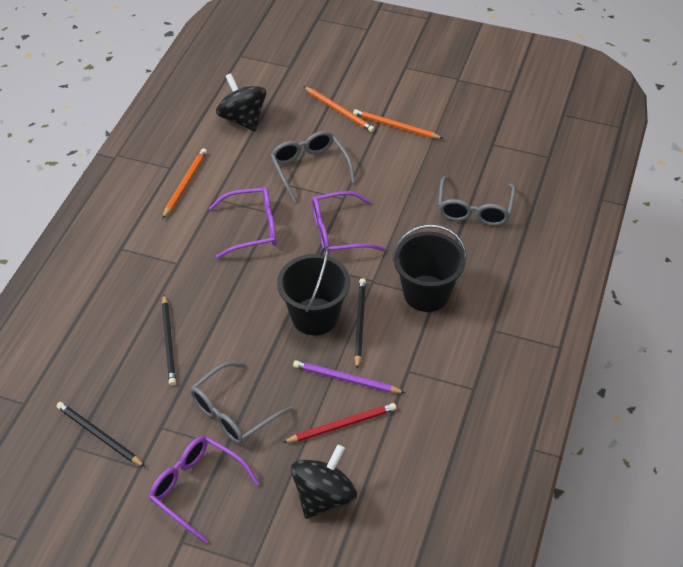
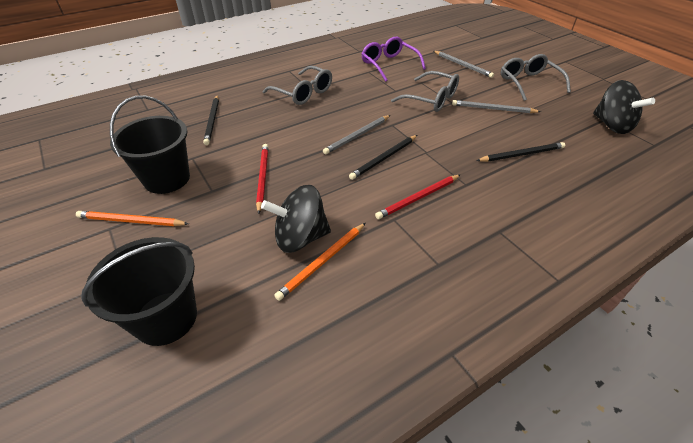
grey pencil: 0 -> 3
orange pencil: 3 -> 2
purple glasses: 3 -> 1
purple pencil: 1 -> 0
red pencil: 1 -> 2

